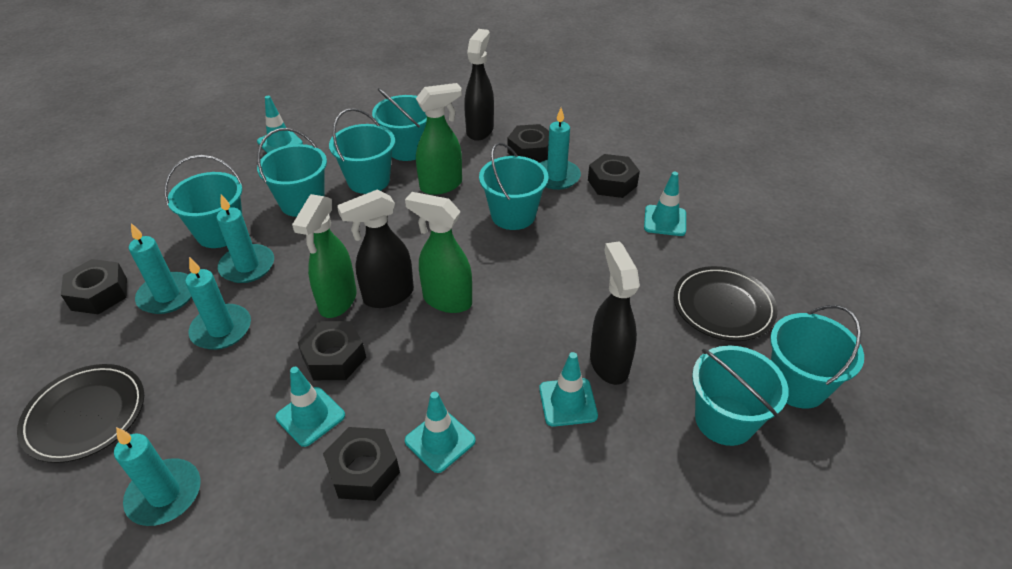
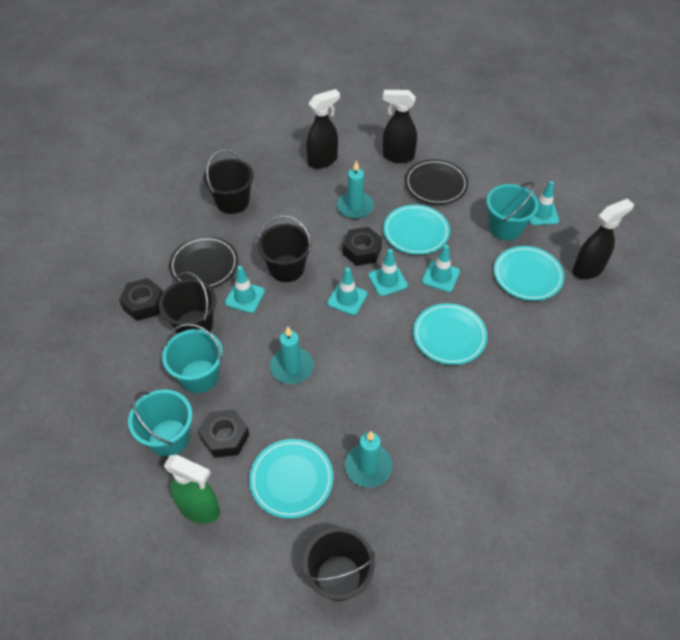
black bucket: 0 -> 4
black nut: 5 -> 3
green spray bottle: 3 -> 1
turquoise bucket: 7 -> 3
turquoise candle: 5 -> 3
turquoise plate: 0 -> 4

